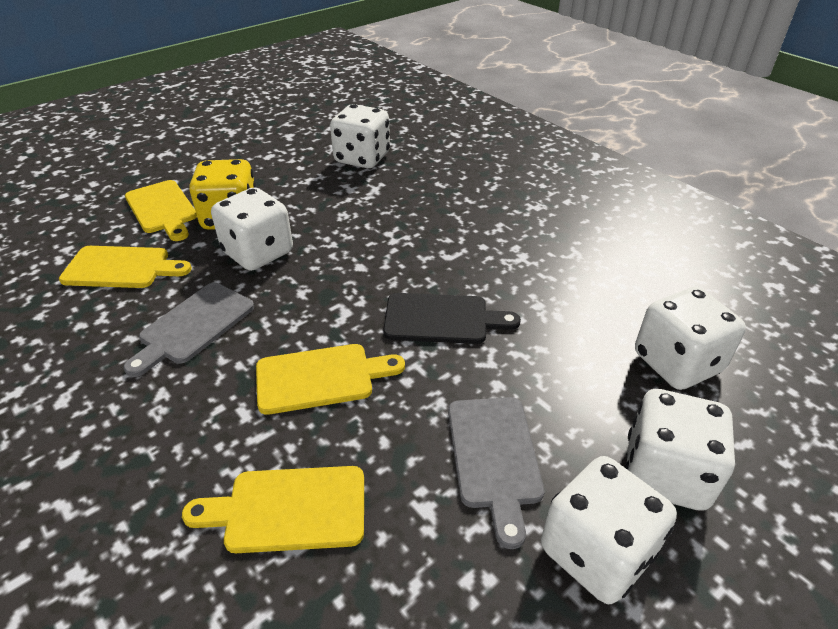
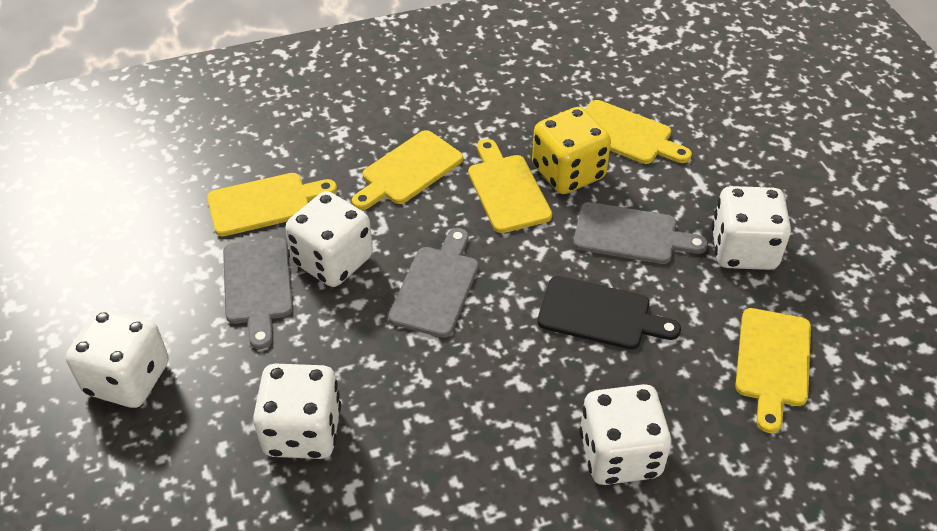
grey cutting board: 2 -> 3
yellow cutting board: 4 -> 5

